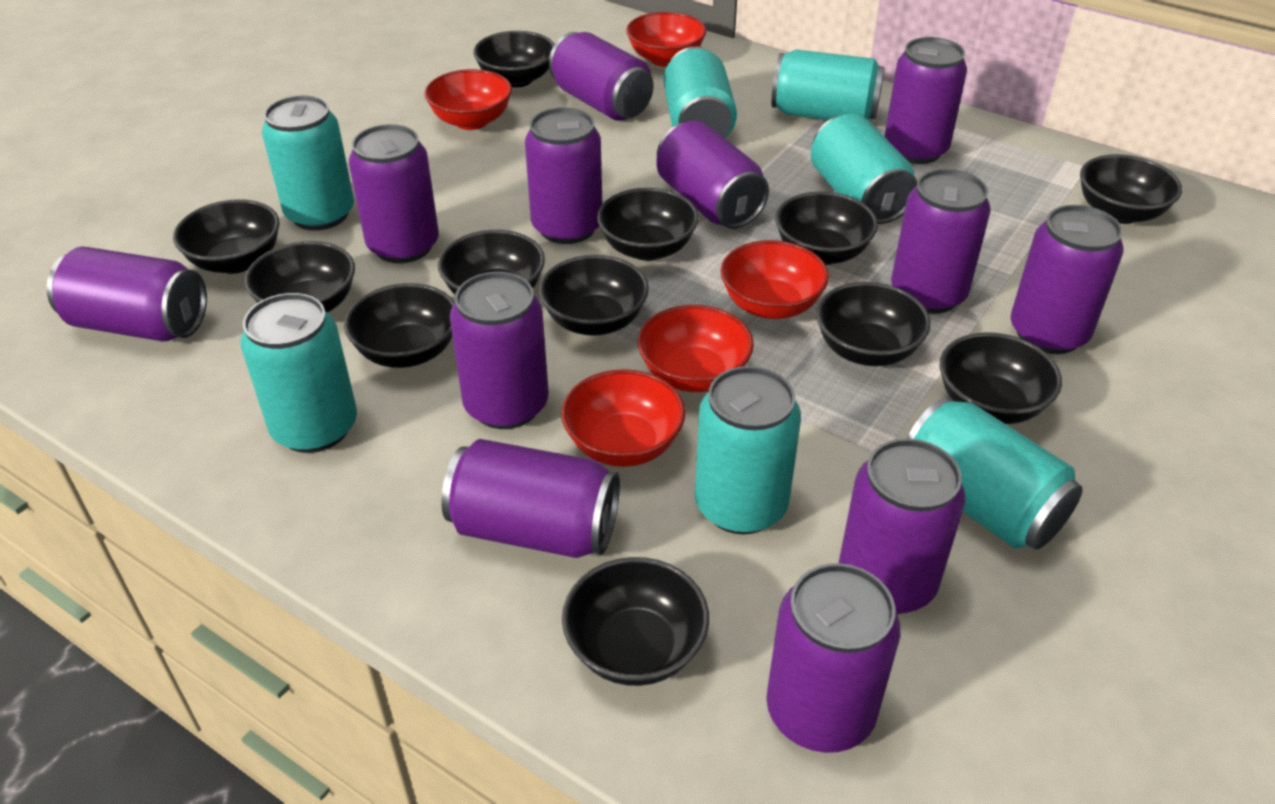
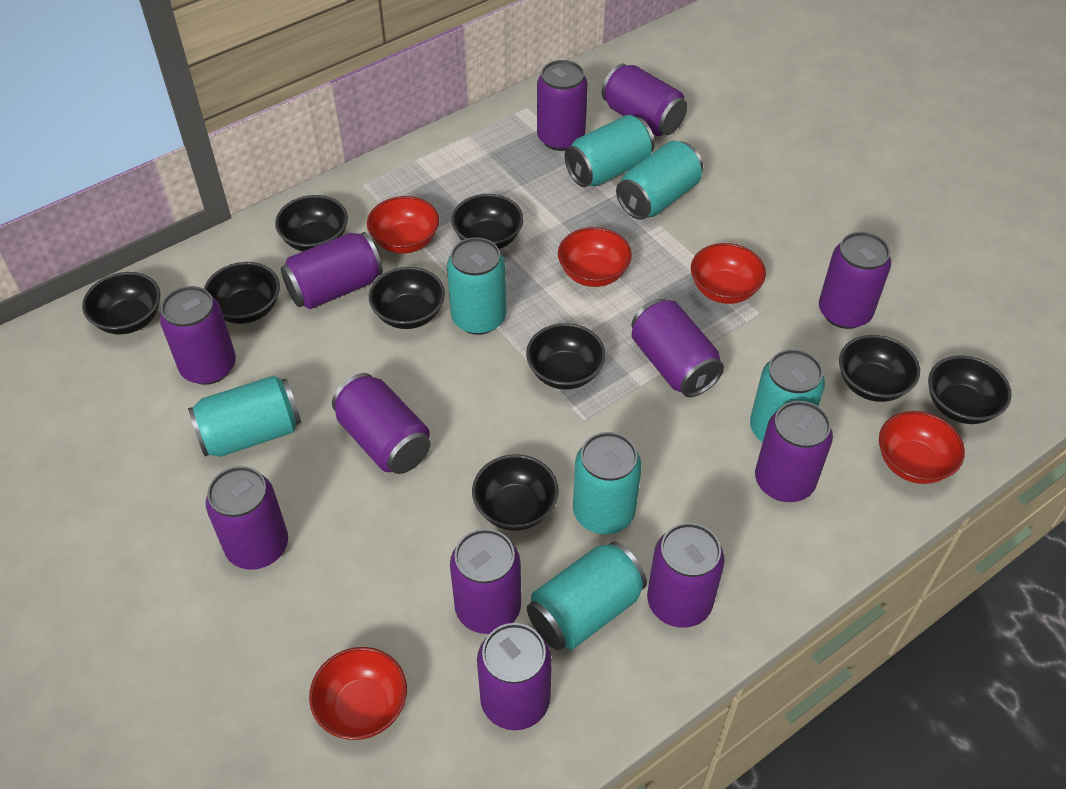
black bowl: 12 -> 9

